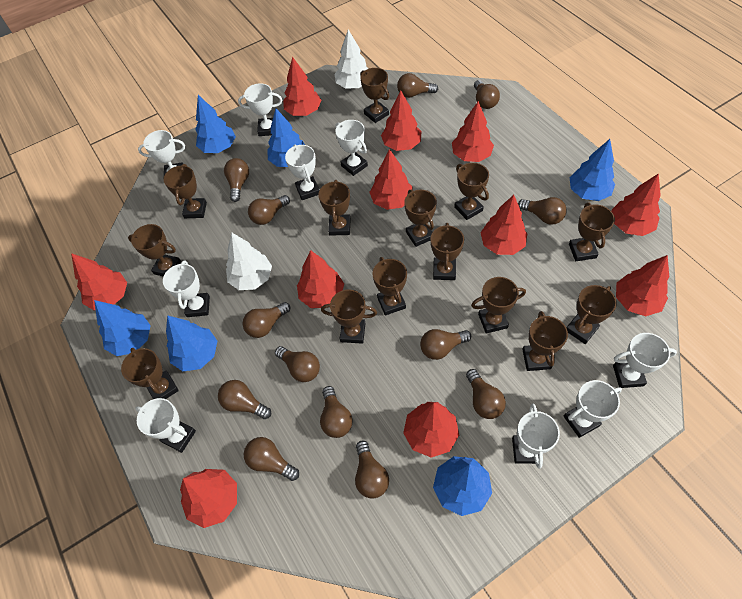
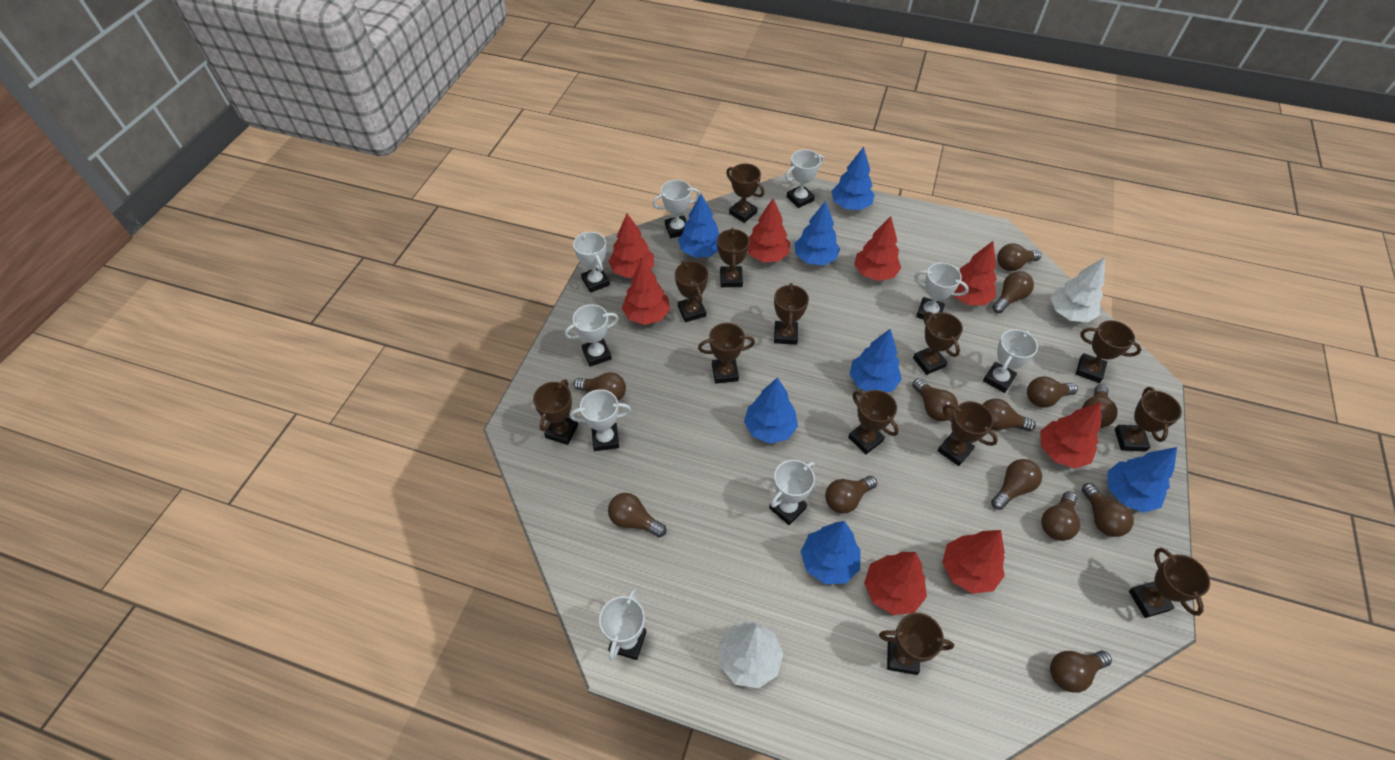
blue tree: 6 -> 7
brown trophy: 14 -> 13
red tree: 11 -> 8

